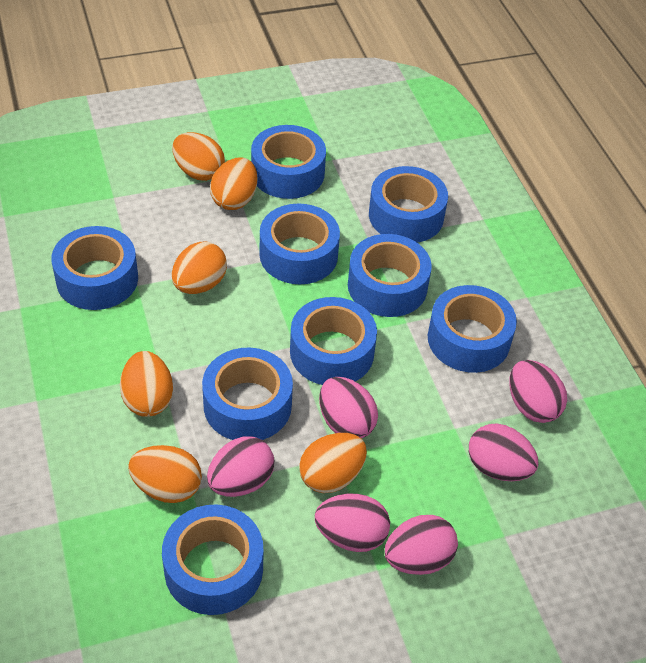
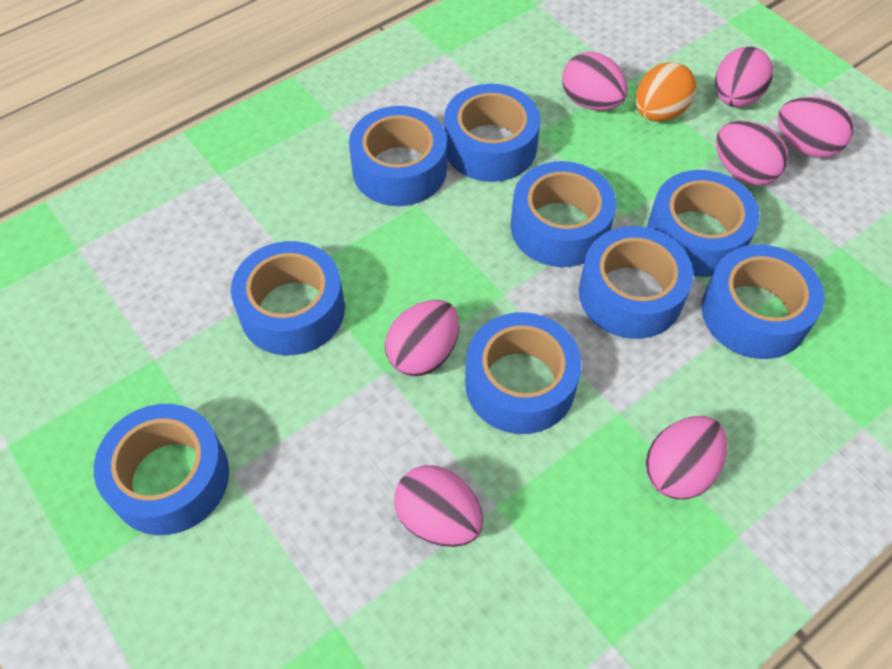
orange egg: 6 -> 1
pink egg: 6 -> 7

